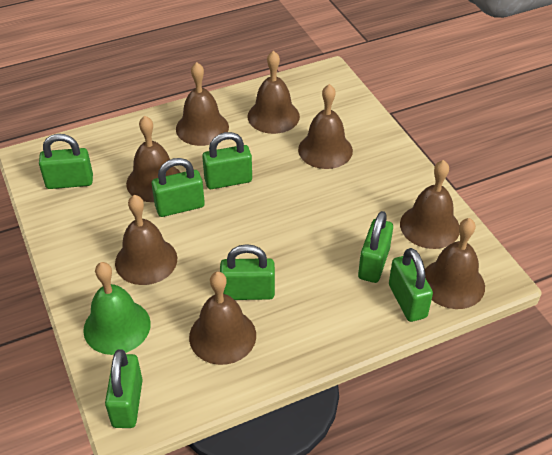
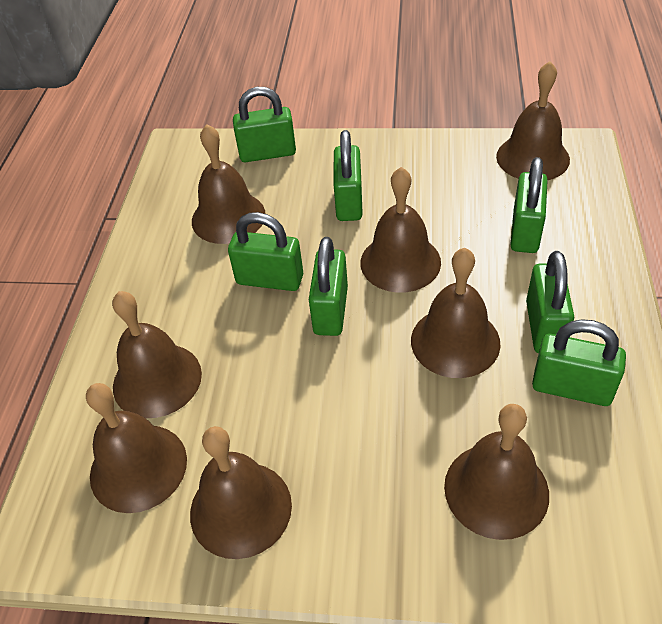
green bell: 1 -> 0

